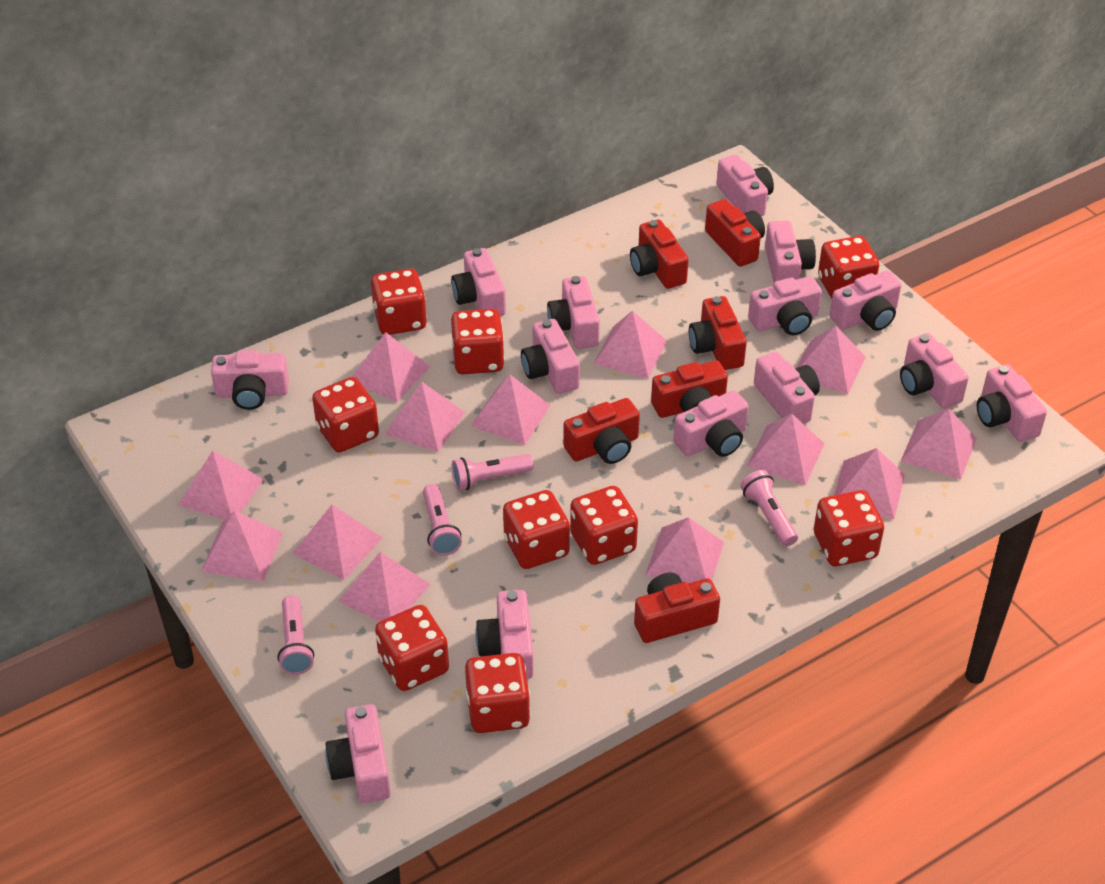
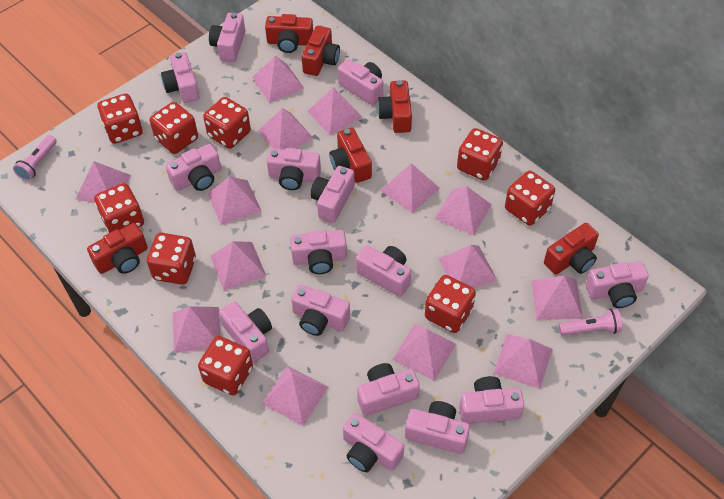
pink camera: 14 -> 15
pink flashlight: 4 -> 2
pink pyramid: 13 -> 14

